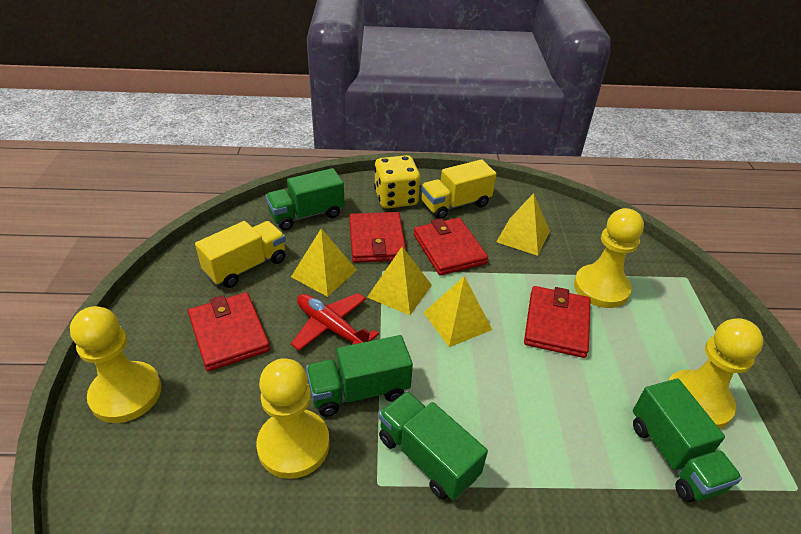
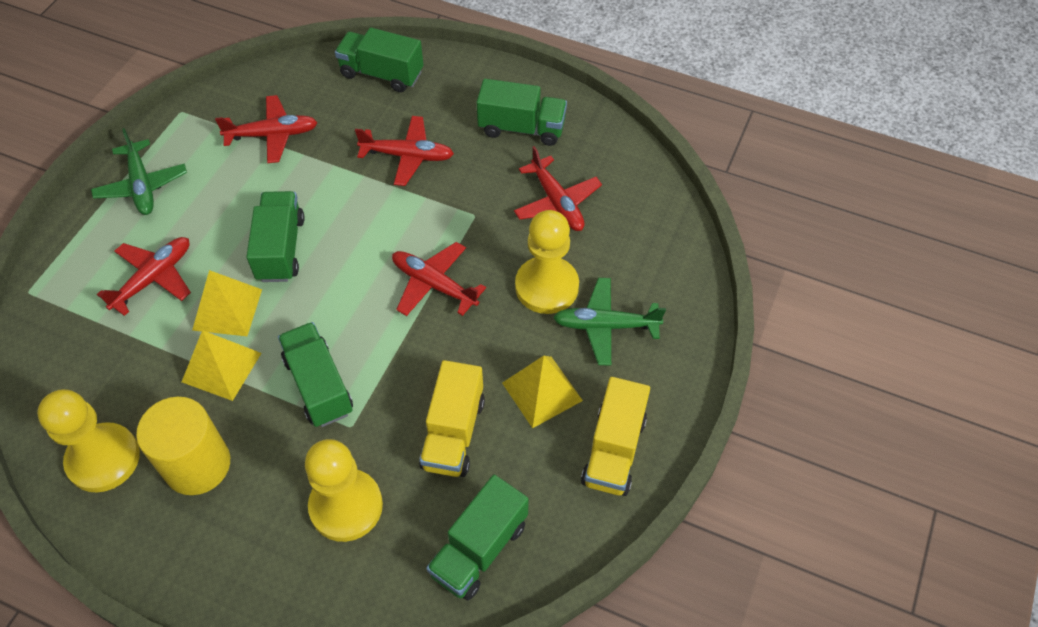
green plane: 0 -> 2
green truck: 4 -> 5
red plane: 1 -> 5
red wallet: 4 -> 0
yellow cylinder: 0 -> 1
yellow dice: 1 -> 0
yellow pawn: 4 -> 3
yellow pyramid: 4 -> 3

